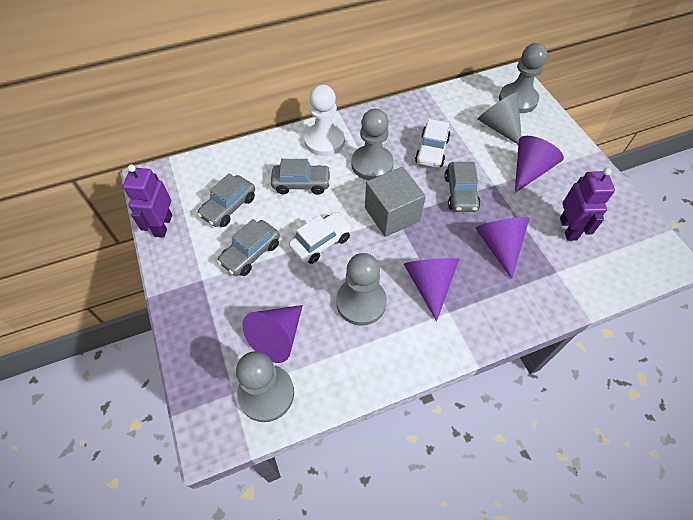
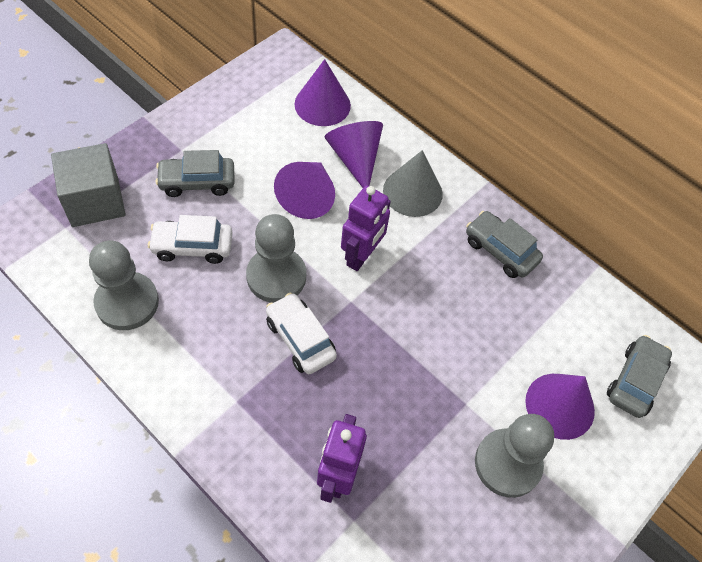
grey car: 4 -> 3
grey pawn: 4 -> 3
white pawn: 1 -> 0

